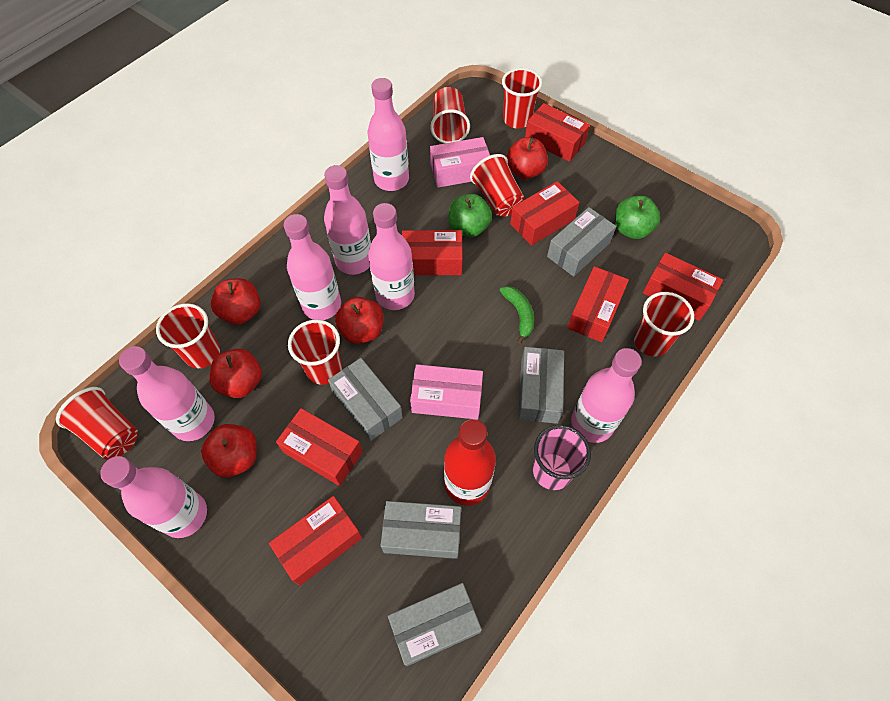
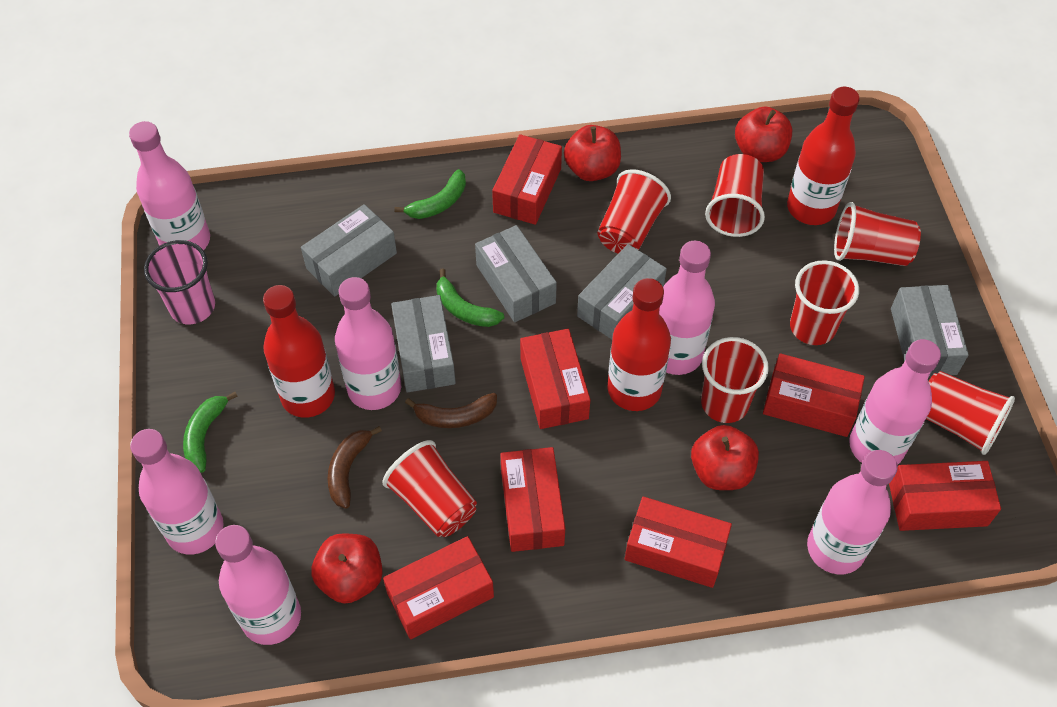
brown banana: 0 -> 2
green apple: 2 -> 0
green banana: 1 -> 3
pink box: 2 -> 0
red apple: 5 -> 4
red bottle: 1 -> 3

